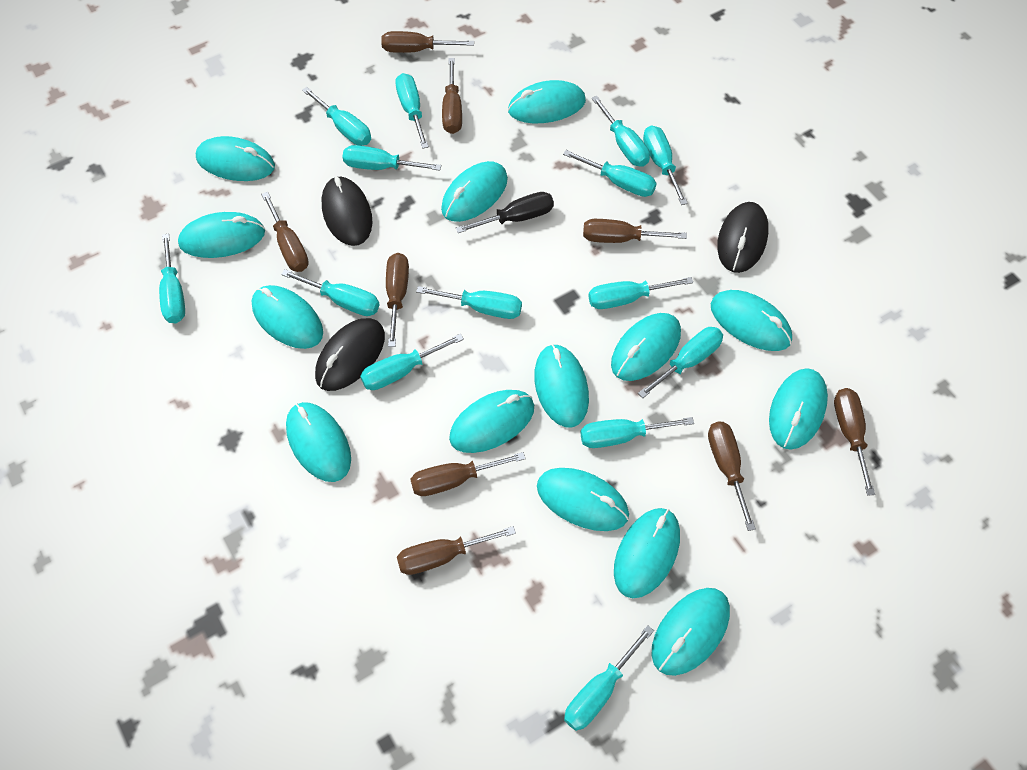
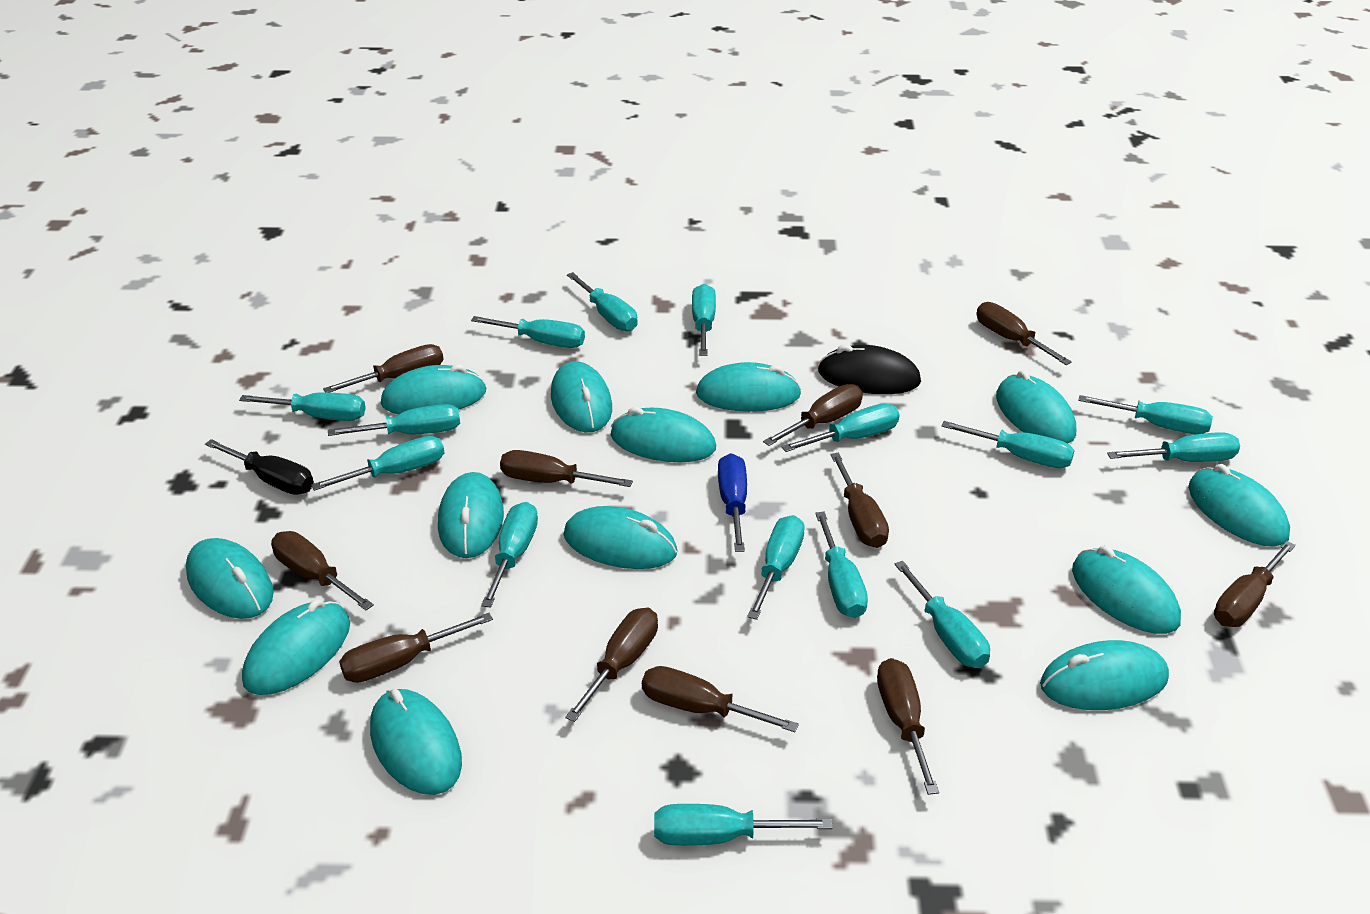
black mouse: 3 -> 1
blue screwdriver: 0 -> 1
brown screwdriver: 9 -> 11
turquoise mouse: 14 -> 13
turquoise screwdriver: 14 -> 15

